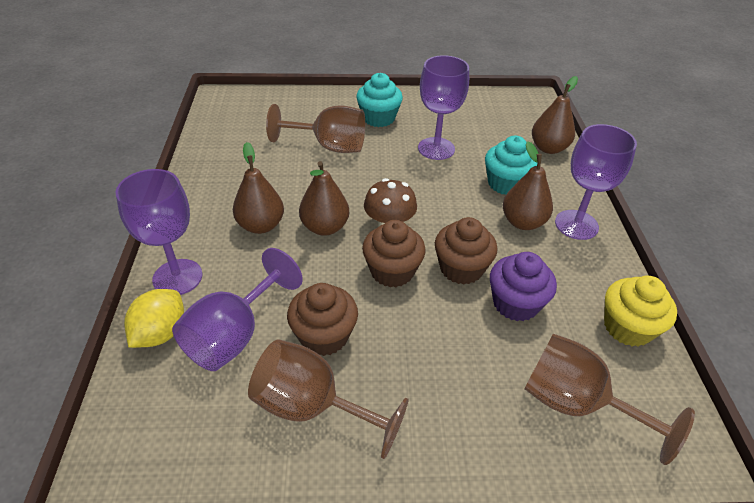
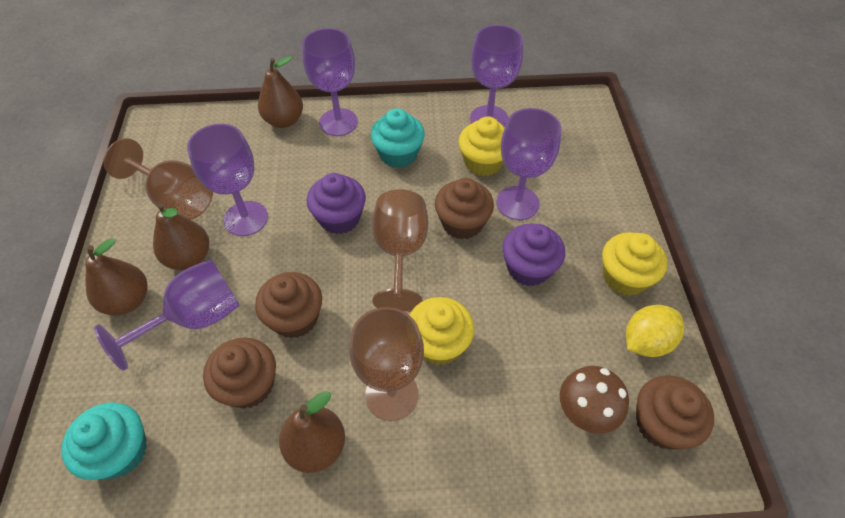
brown cupcake: 3 -> 4
purple cupcake: 1 -> 2
purple goblet: 4 -> 5
yellow cupcake: 1 -> 3

